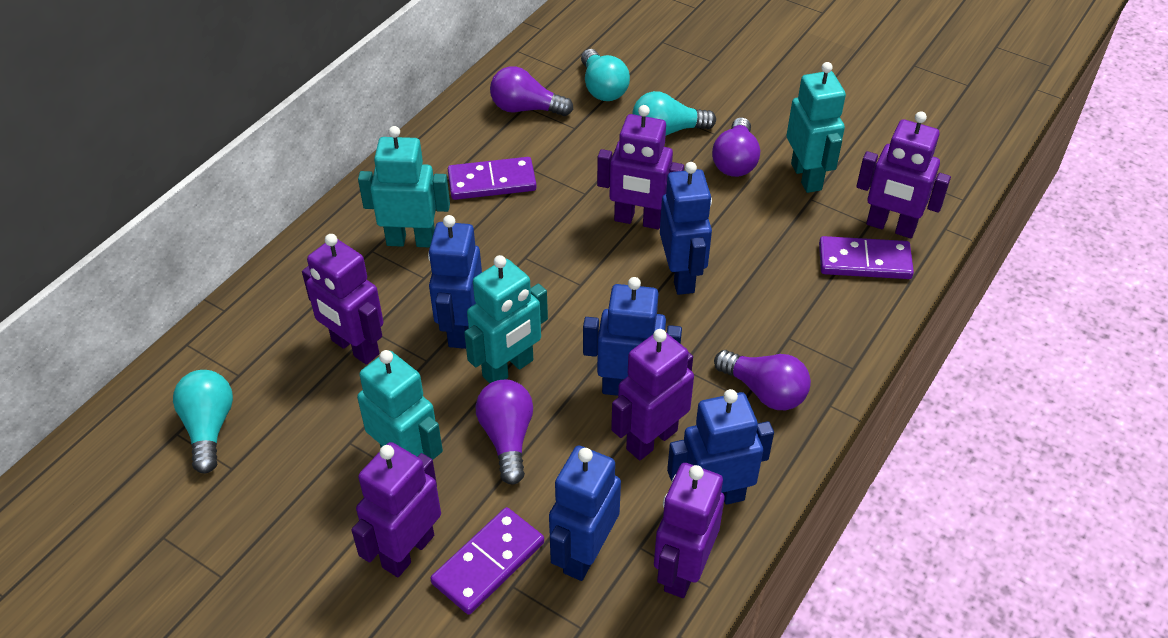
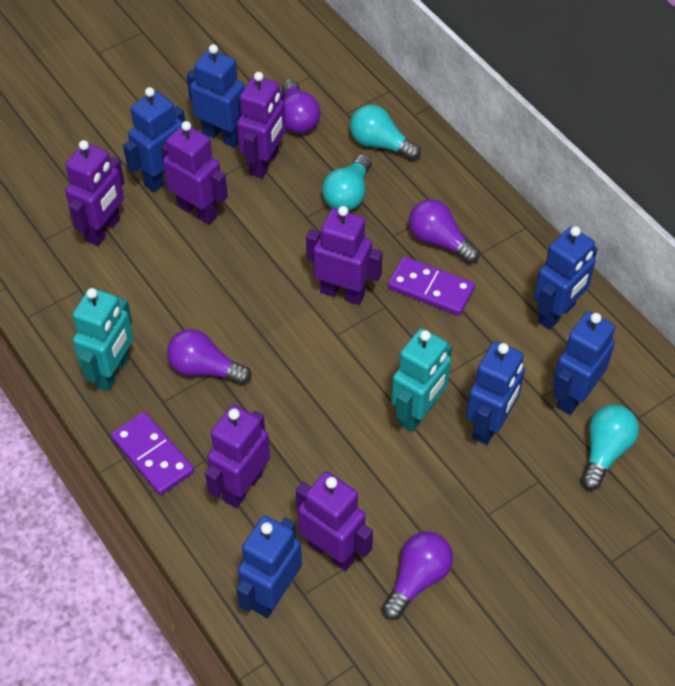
blue robot: 5 -> 6
purple domino: 3 -> 2
turquoise robot: 4 -> 2

